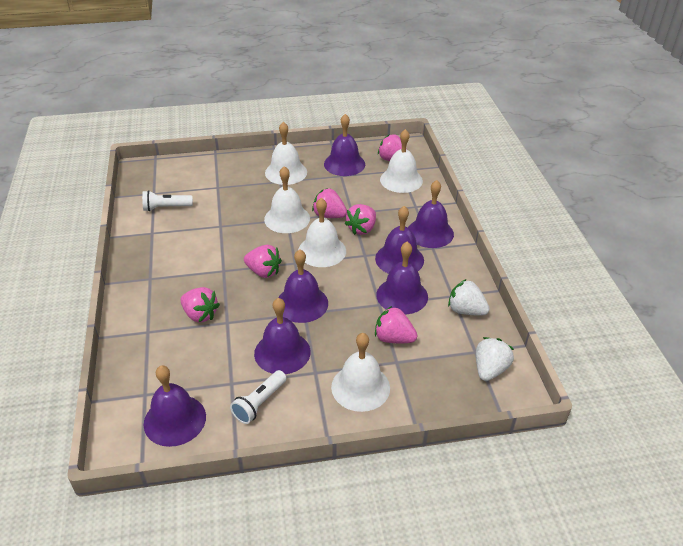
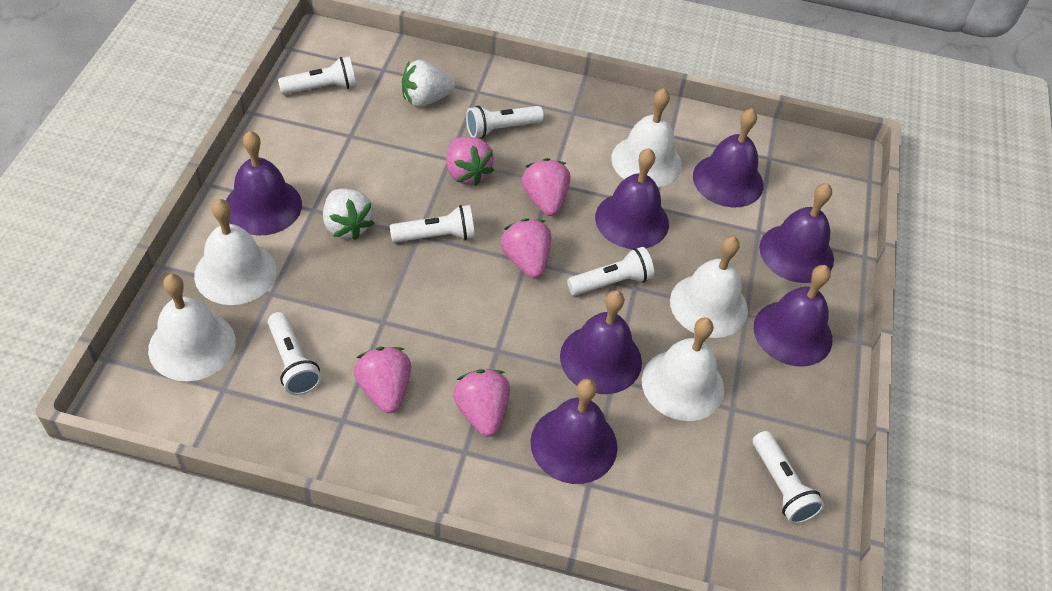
pink strawberry: 6 -> 5
white flashlight: 2 -> 6

